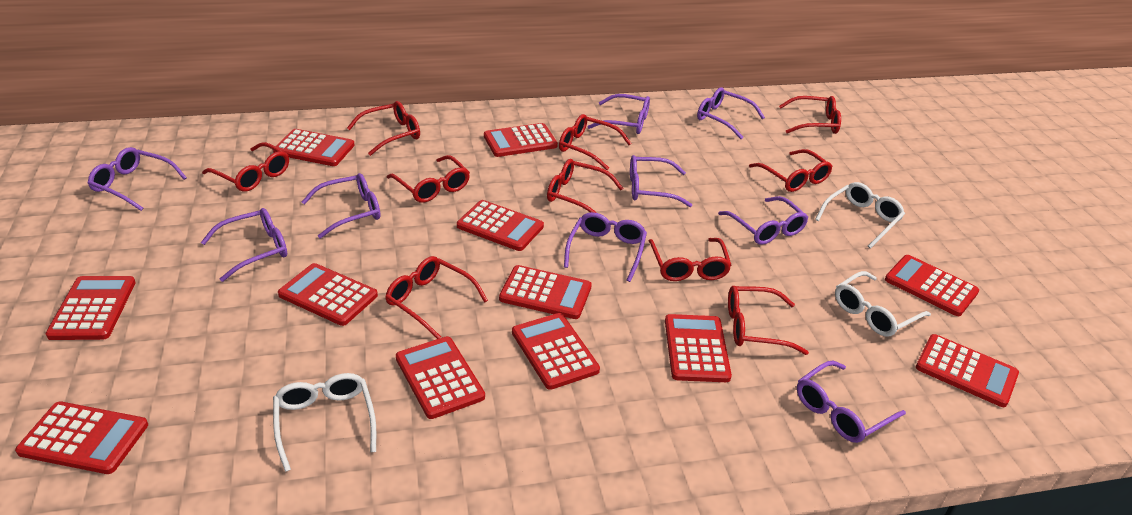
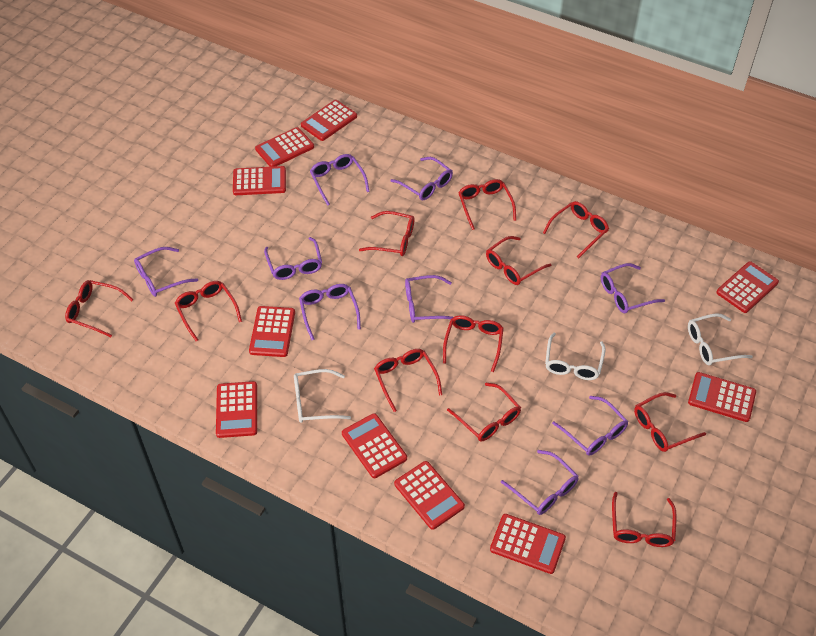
red calculator: 12 -> 10
red glasses: 10 -> 11

